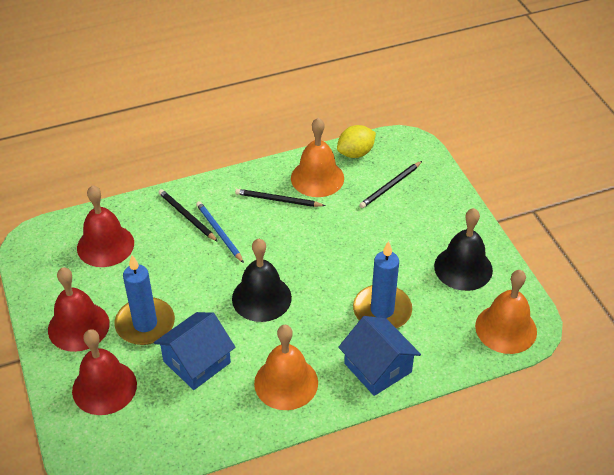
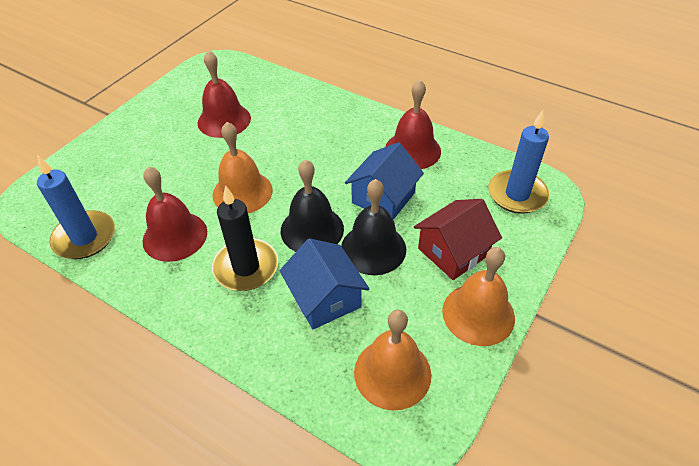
black candle: 0 -> 1
black pencil: 3 -> 0
blue pencil: 1 -> 0
red house: 0 -> 1
yellow lemon: 1 -> 0

